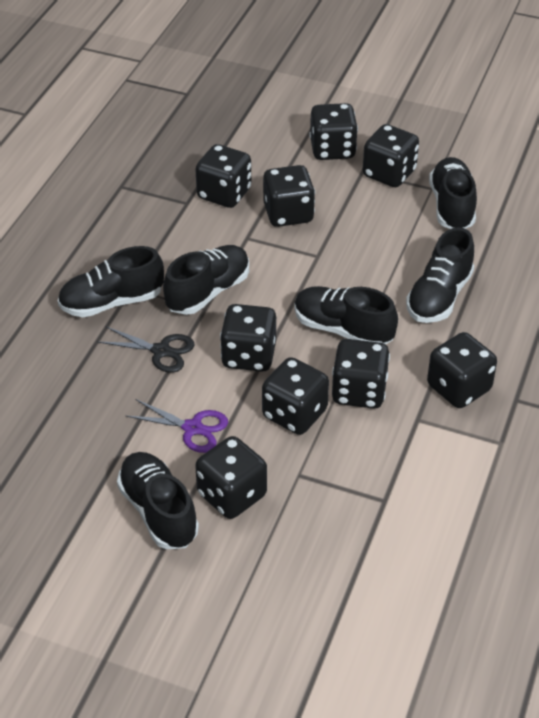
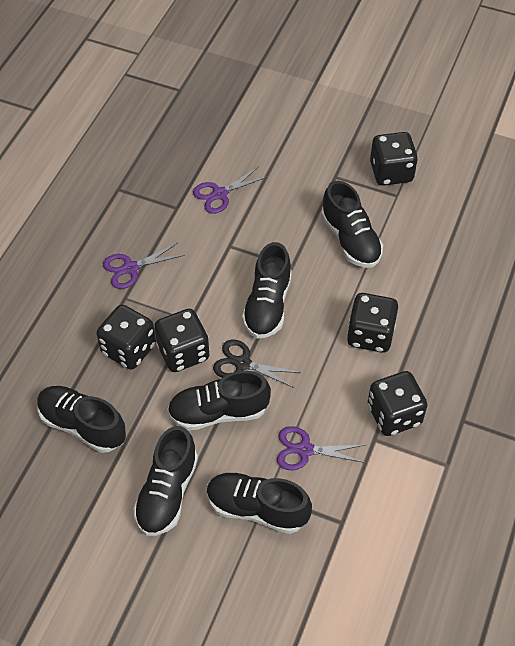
black dice: 9 -> 5
purple scissors: 1 -> 3

